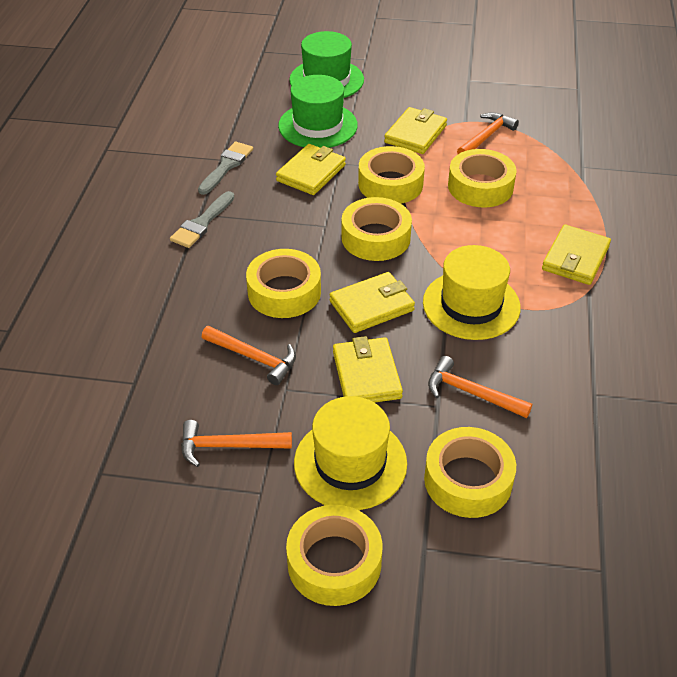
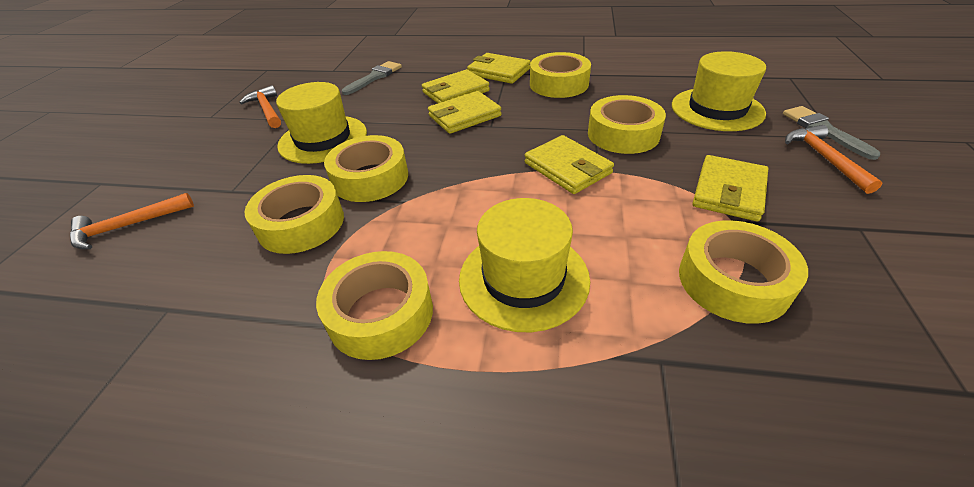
green hat: 2 -> 0
orange hammer: 4 -> 3
yellow hat: 2 -> 3

